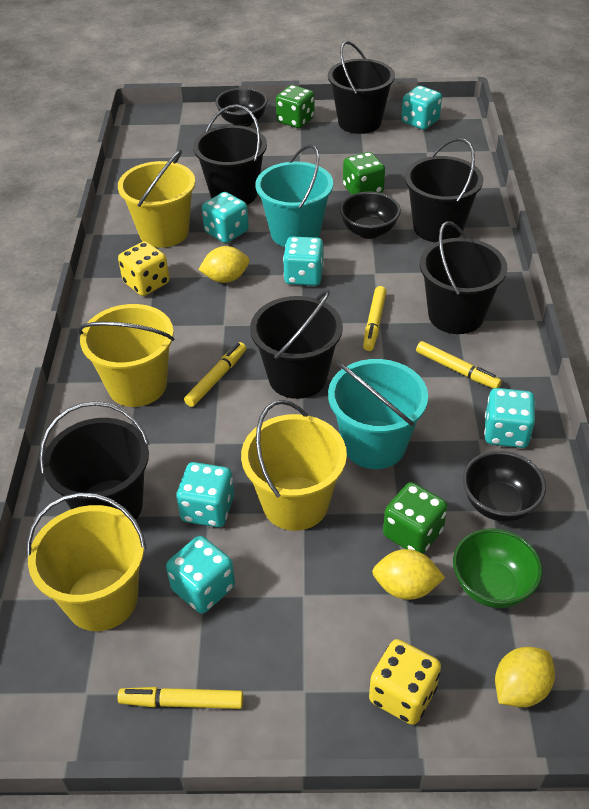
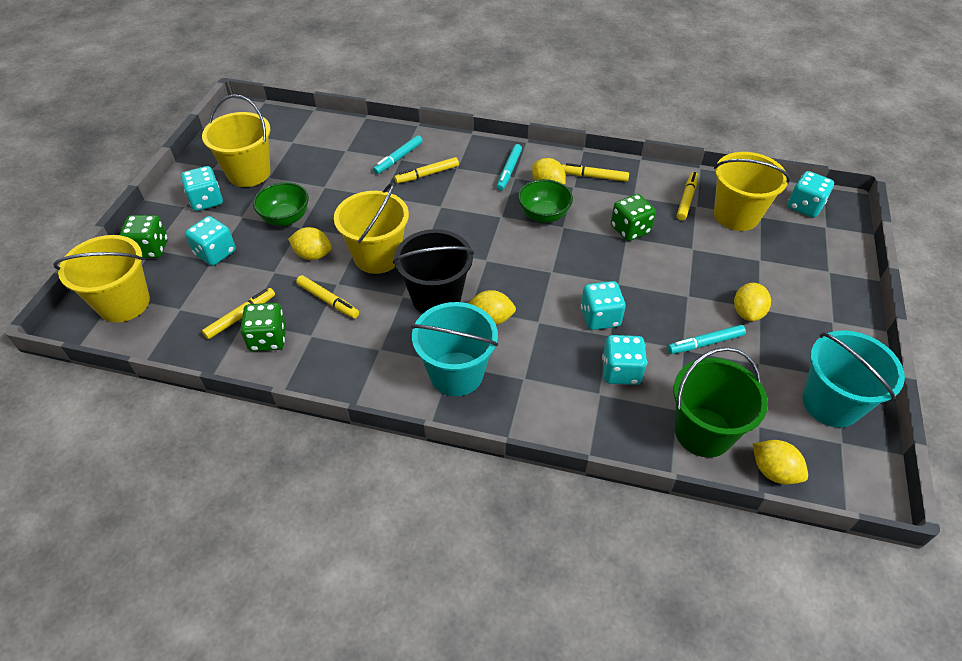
black bowl: 3 -> 0
black bucket: 6 -> 1
green bowl: 1 -> 2
green bucket: 0 -> 1
turquoise dice: 6 -> 5
turquoise marker: 0 -> 3
yellow dice: 2 -> 0
yellow lemon: 3 -> 5
yellow marker: 4 -> 5

